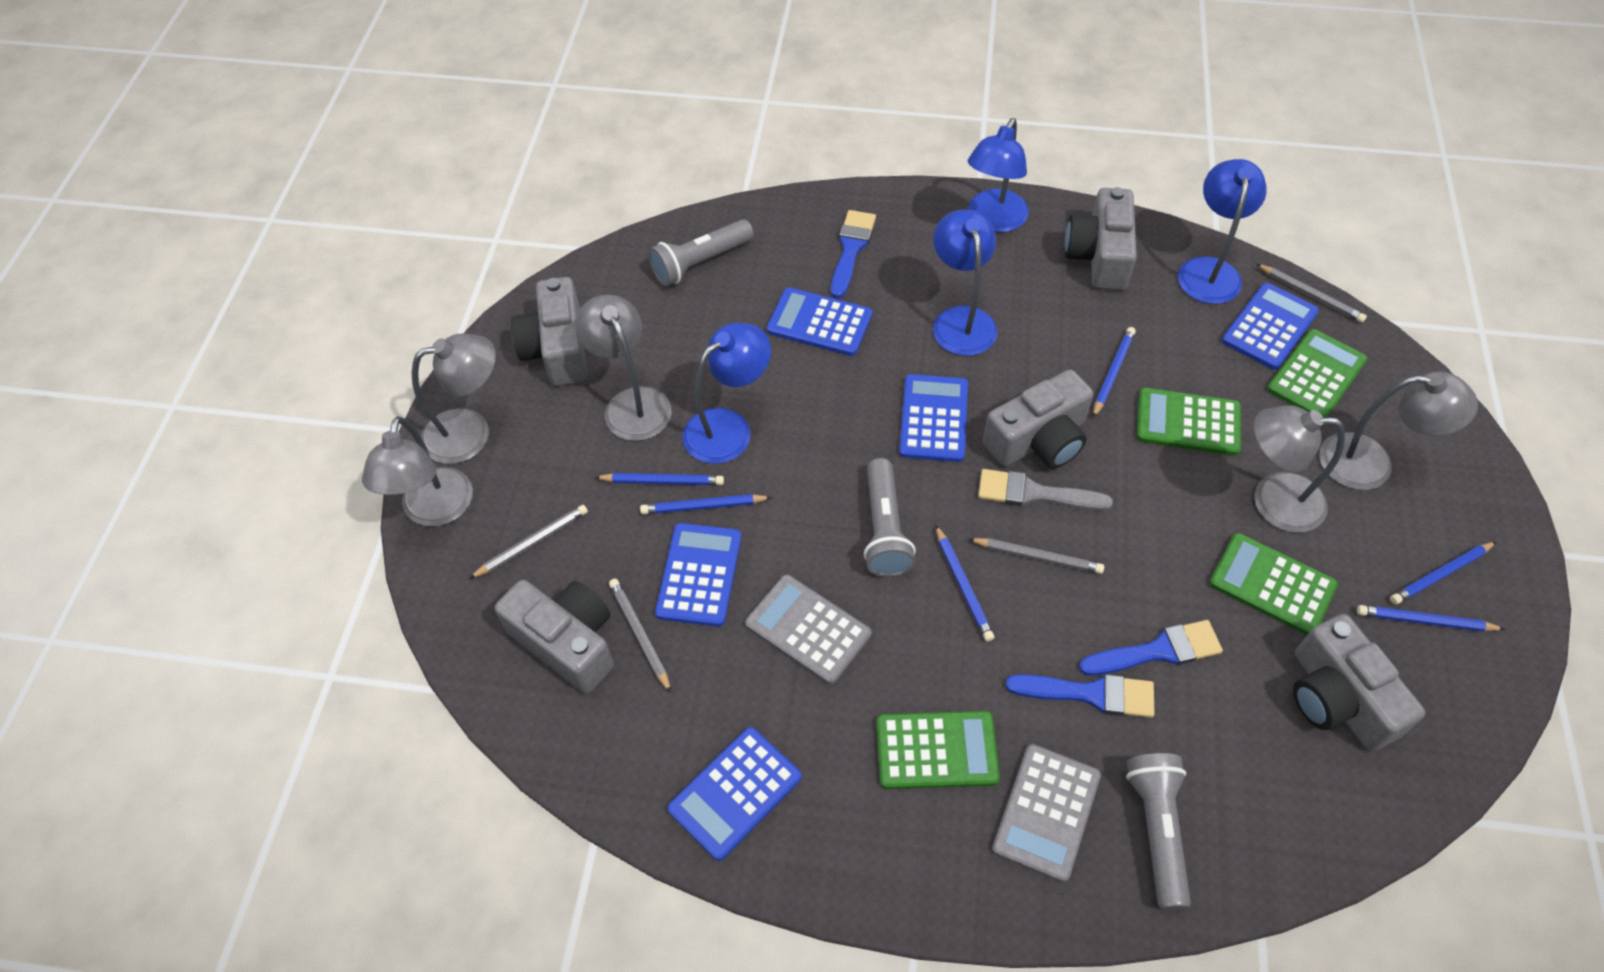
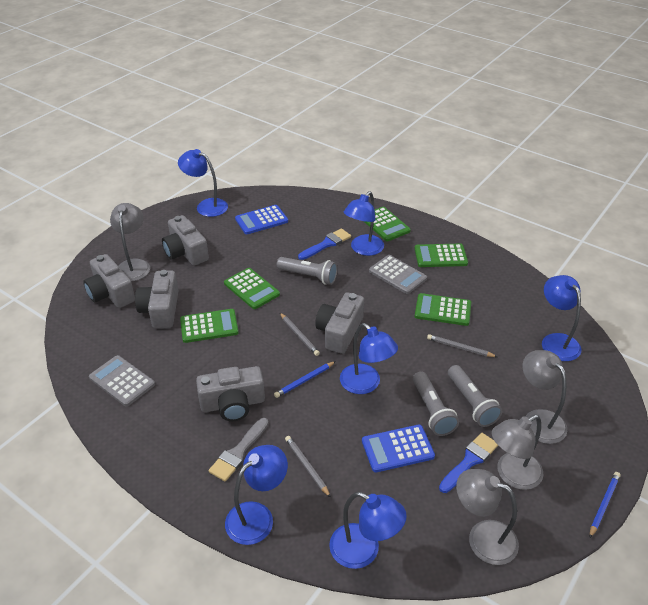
blue brush: 3 -> 2
blue calculator: 5 -> 2
blue lamp: 4 -> 6
blue pencil: 6 -> 2
green calculator: 4 -> 5
grey lamp: 5 -> 4
grey pencil: 4 -> 3

